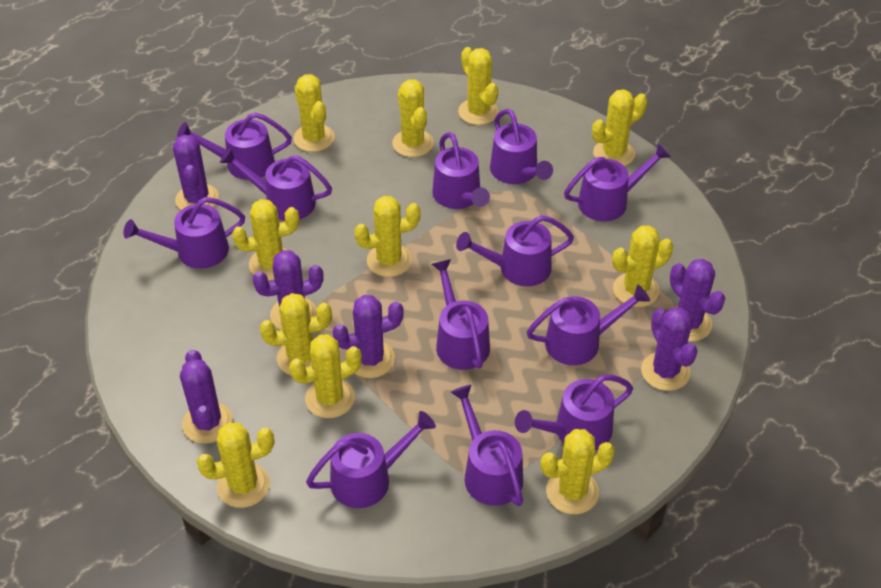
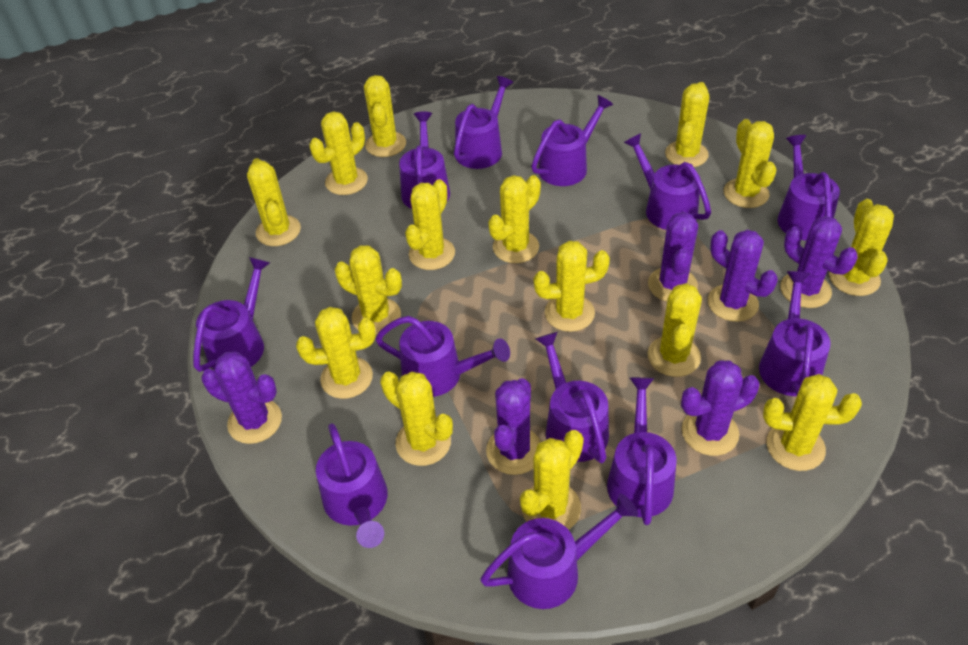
yellow cactus: 11 -> 15

